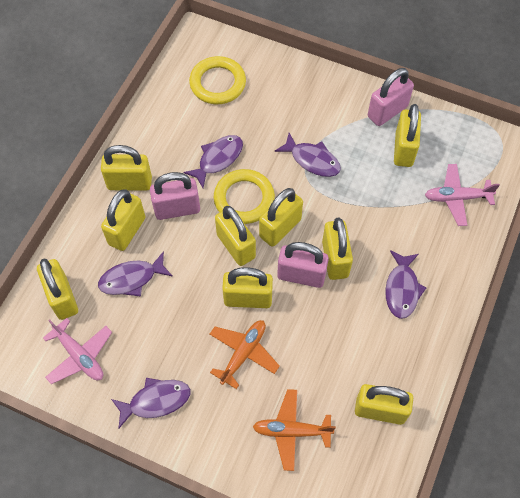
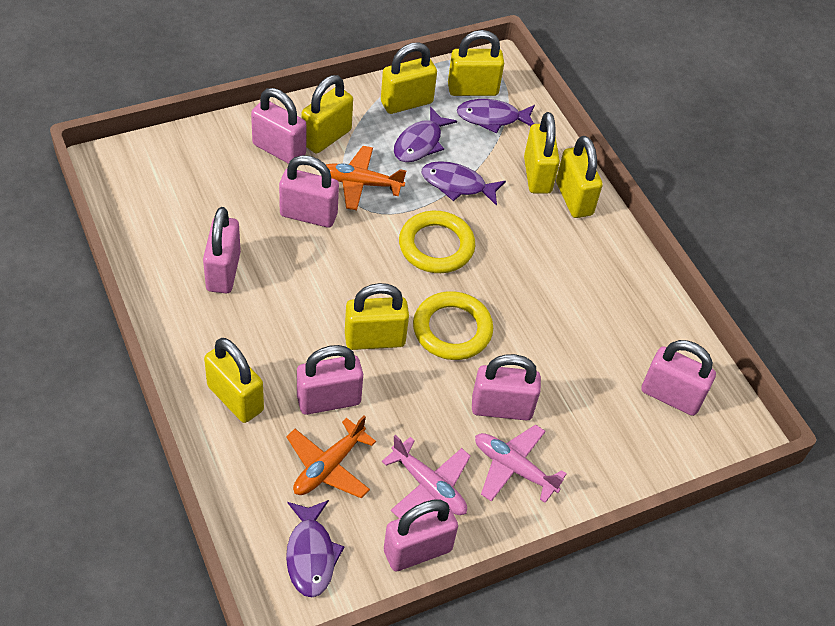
pink padlock: 3 -> 7
purple fish: 5 -> 4
yellow padlock: 9 -> 7

